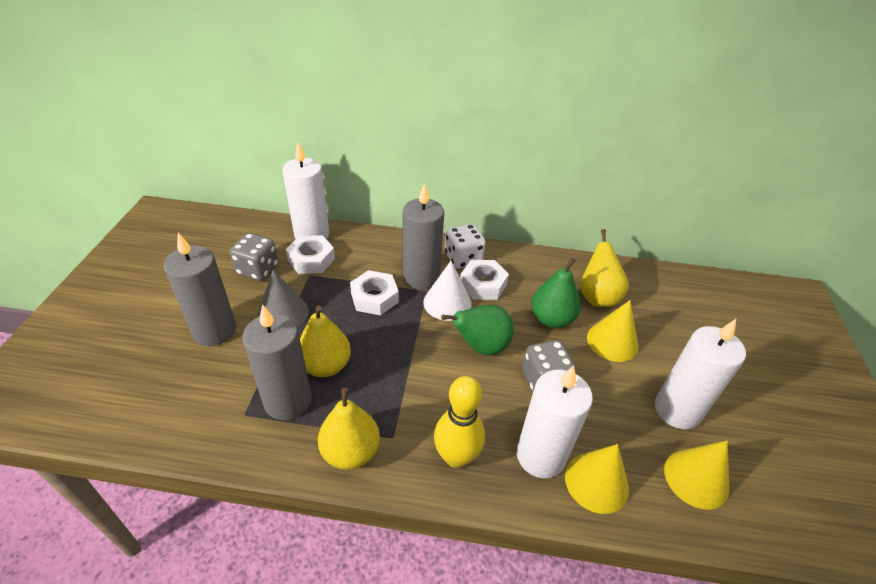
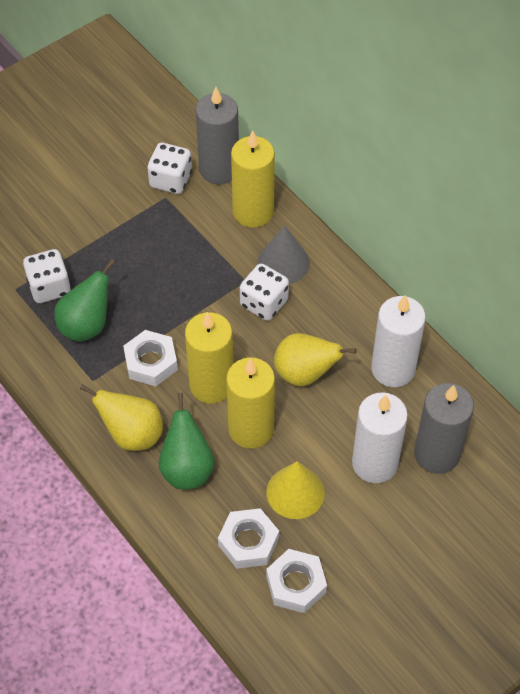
grey candle: 3 -> 2
grey dice: 2 -> 0
white candle: 3 -> 2
white cone: 1 -> 0
white dice: 1 -> 3
yellow bowling pin: 1 -> 0
yellow candle: 0 -> 3
yellow cone: 3 -> 1
yellow pear: 3 -> 2

